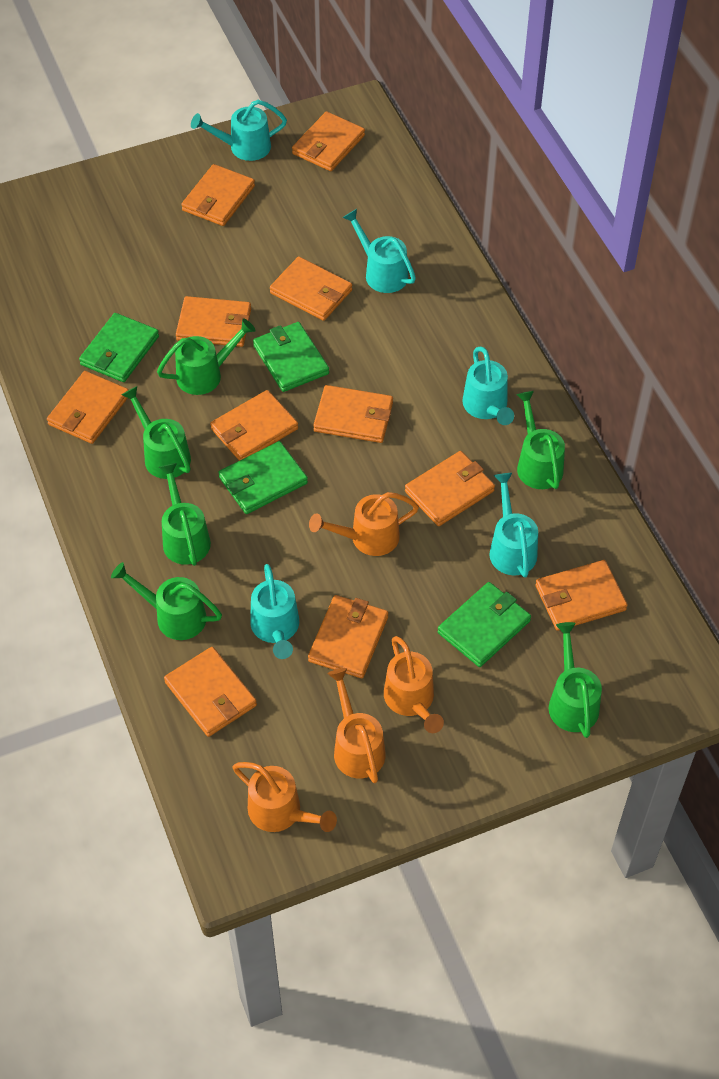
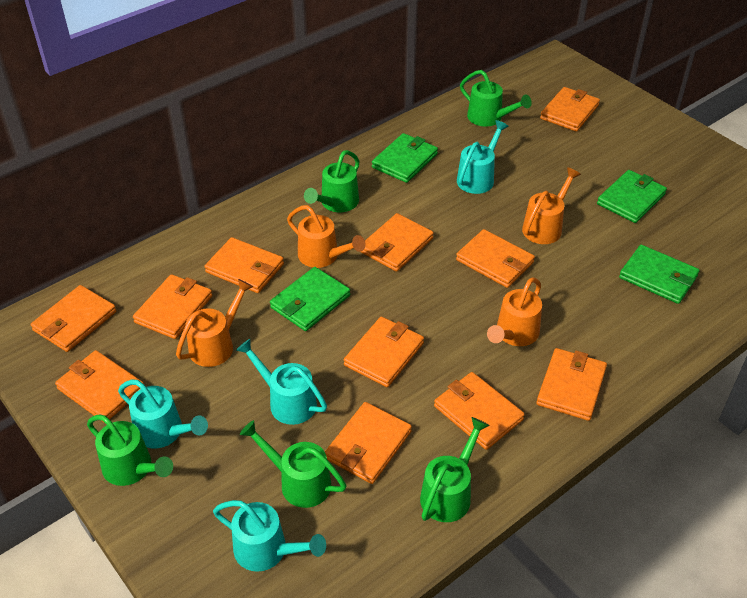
green watering can: 6 -> 5
turquoise watering can: 5 -> 4

